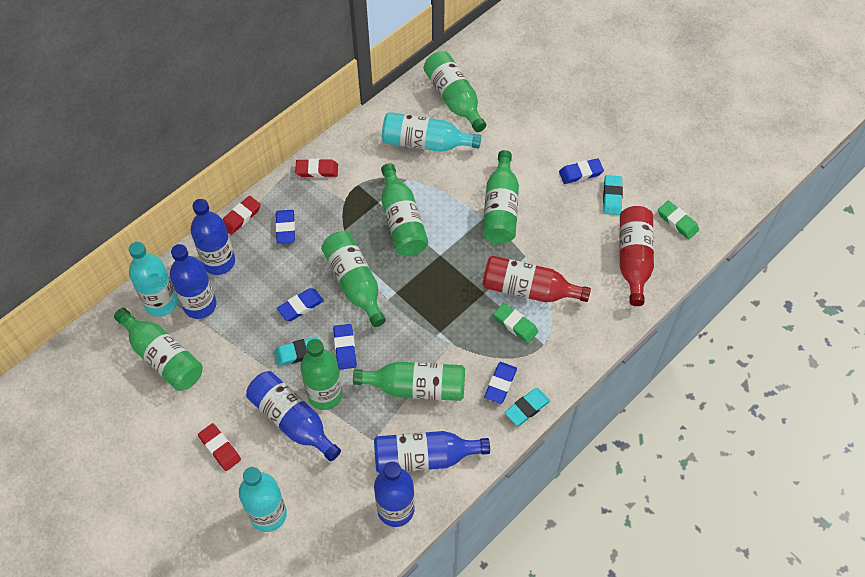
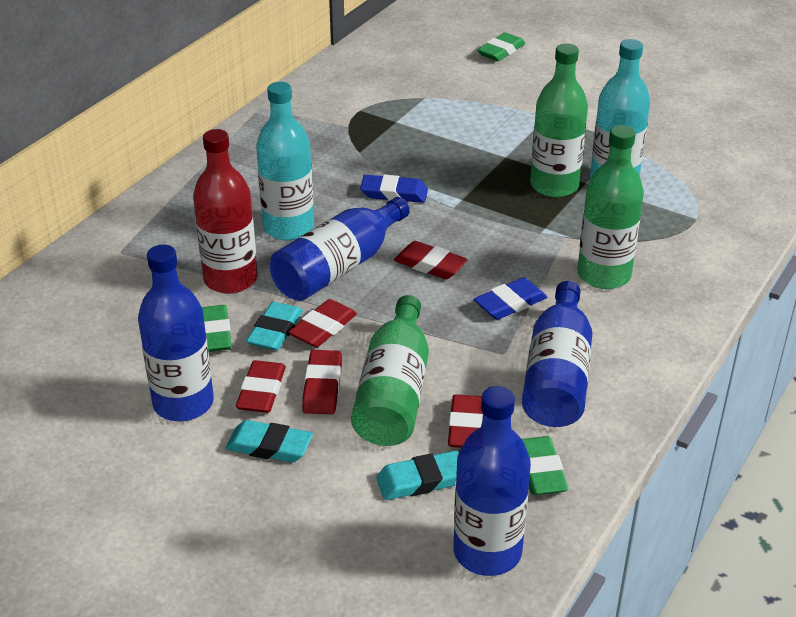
blue bottle: 5 -> 4
blue eraser: 5 -> 2
green bottle: 7 -> 3
green eraser: 2 -> 3
red bottle: 2 -> 1
red eraser: 3 -> 5
turquoise bottle: 3 -> 2

